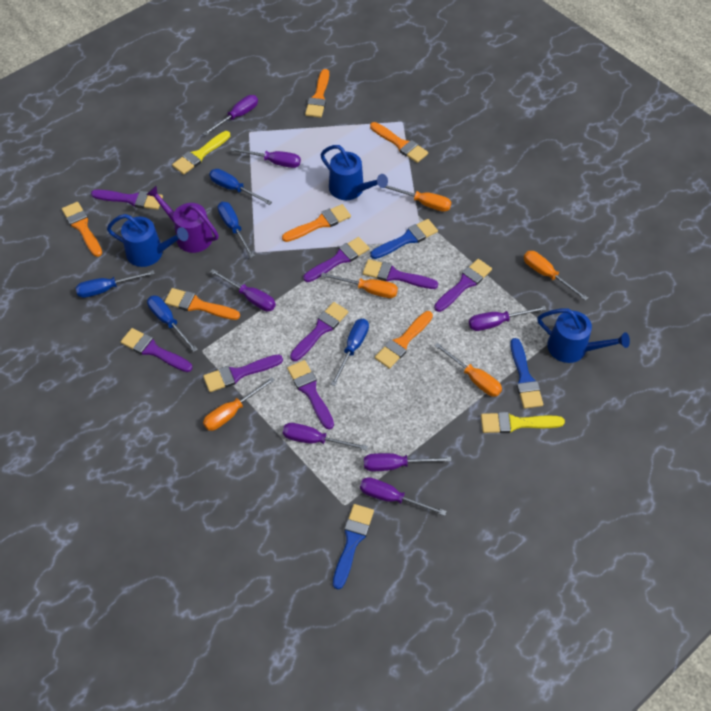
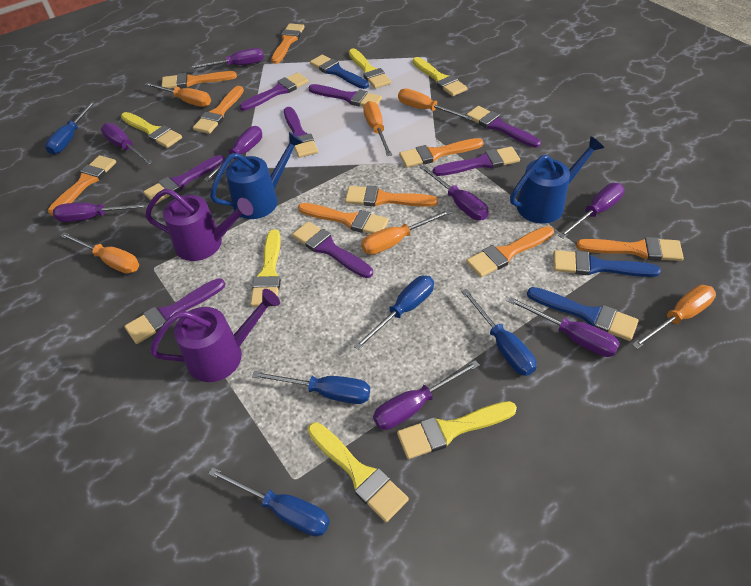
blue watering can: 3 -> 2
orange brush: 6 -> 9
orange screwdriver: 5 -> 6
purple screwdriver: 7 -> 8
purple watering can: 1 -> 2
yellow brush: 2 -> 6

